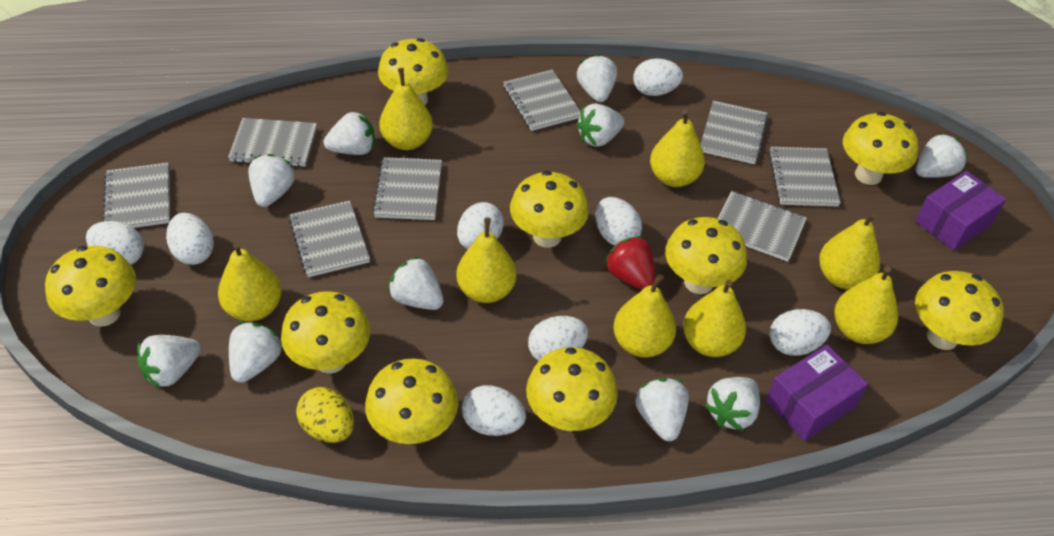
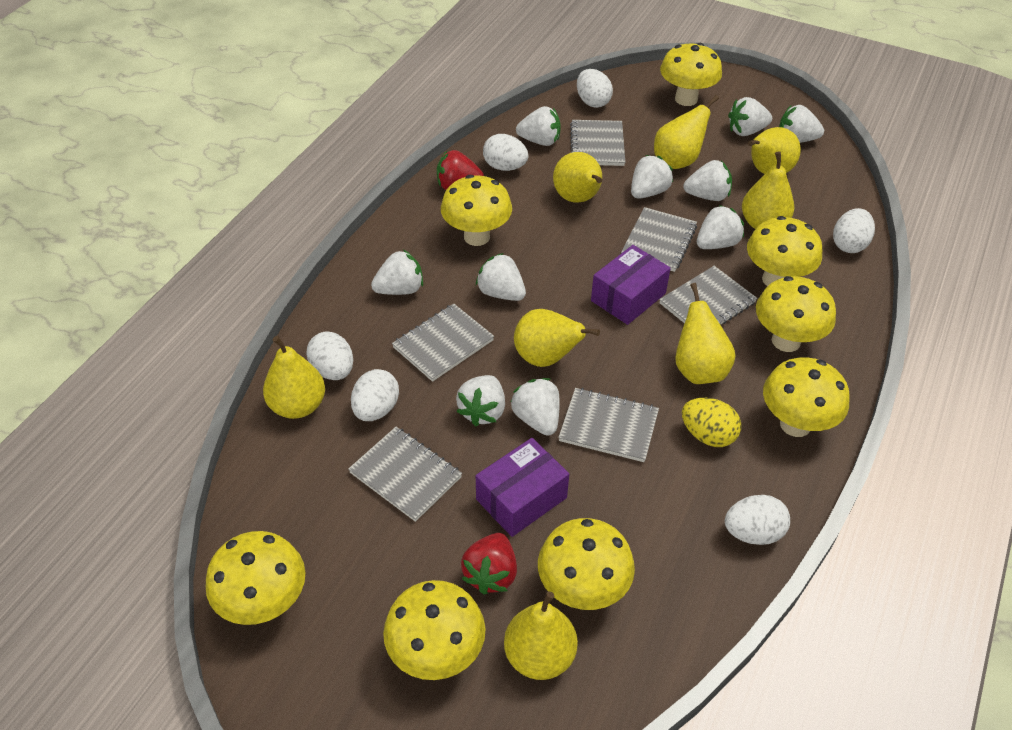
grey notebook: 8 -> 6
red strawberry: 1 -> 2
white egg: 8 -> 6
yellow mushroom: 9 -> 8

